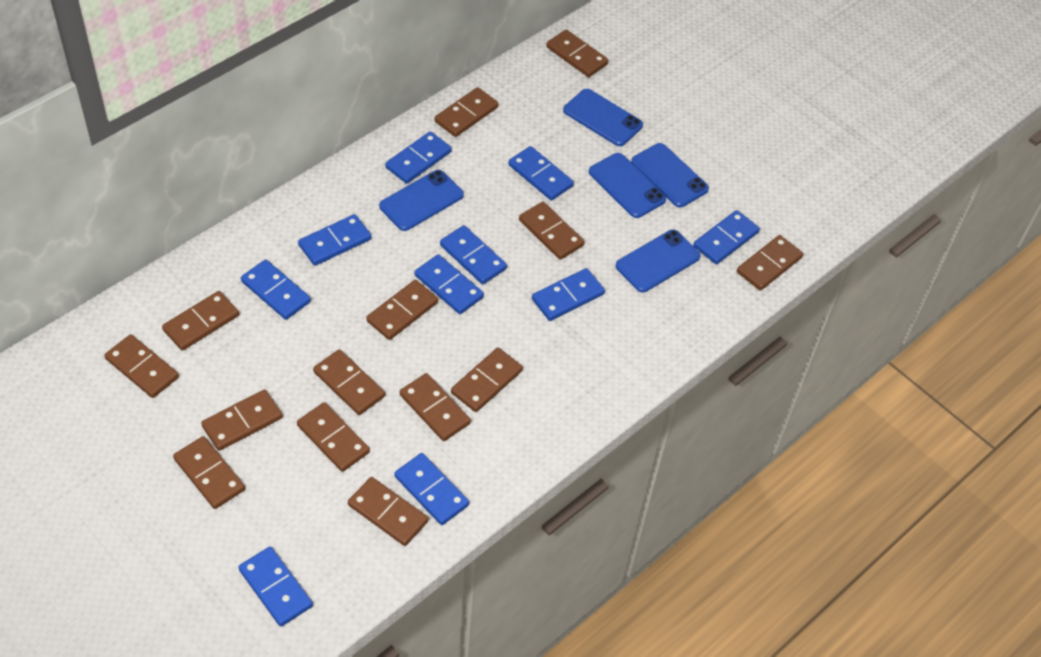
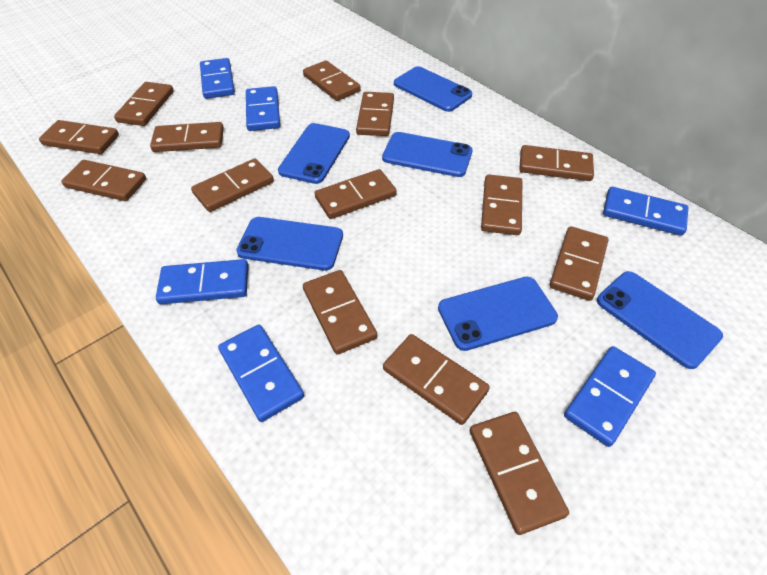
blue domino: 10 -> 6
blue phone: 5 -> 6

